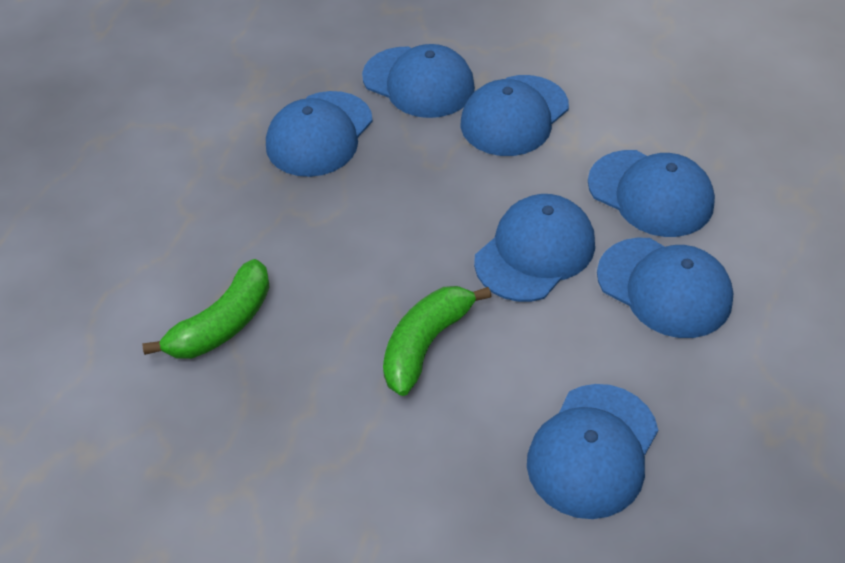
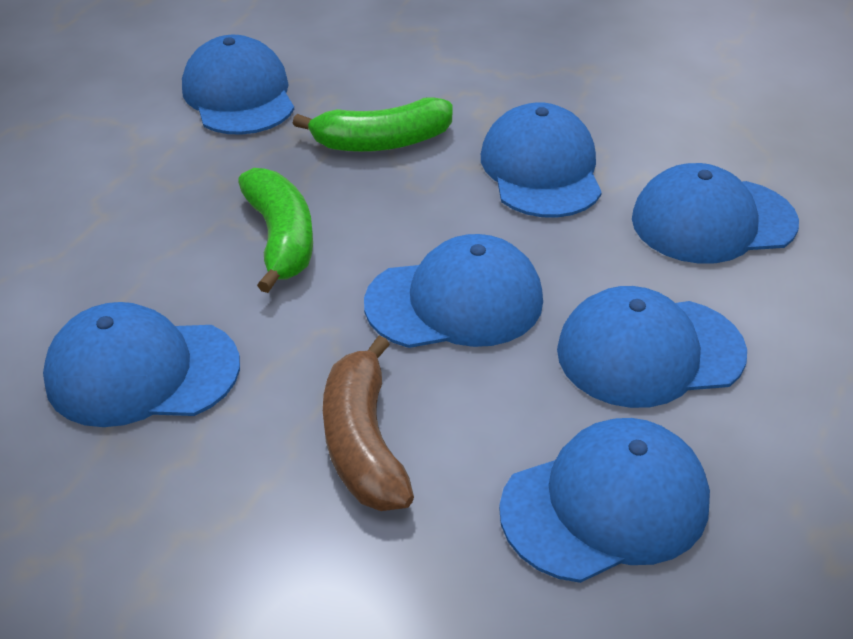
brown banana: 0 -> 1

